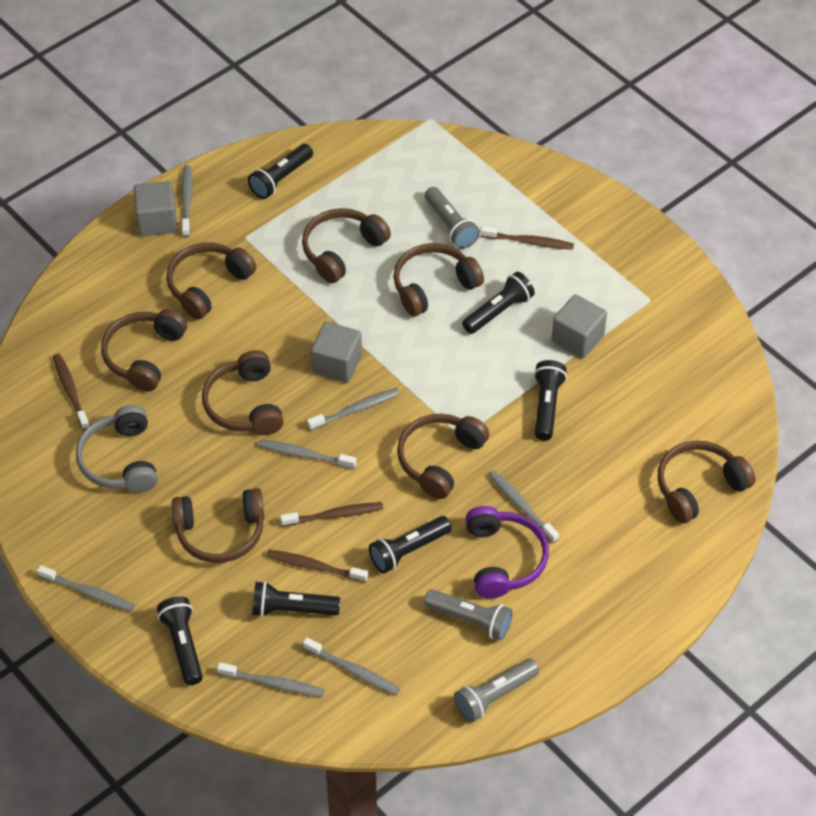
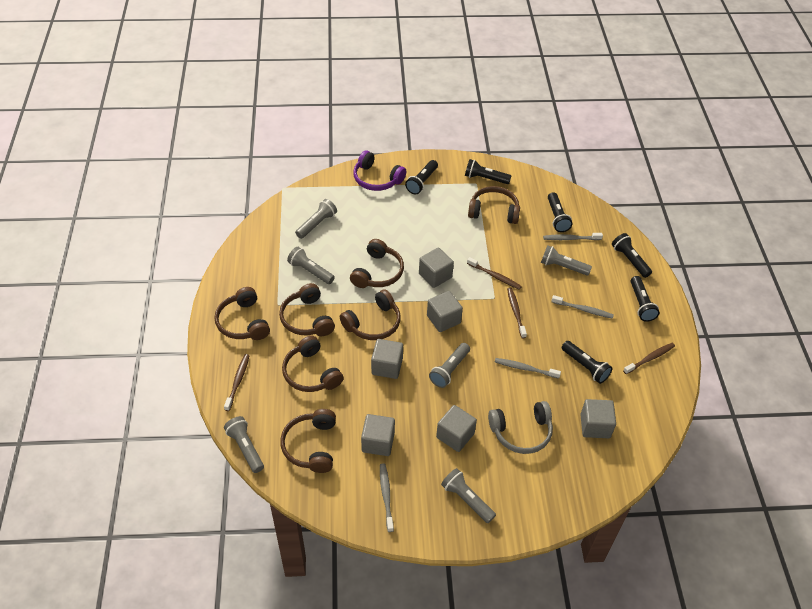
brown headphones: 8 -> 7
grey cube: 3 -> 6
grey flashlight: 3 -> 6
grey toothbrush: 7 -> 4

